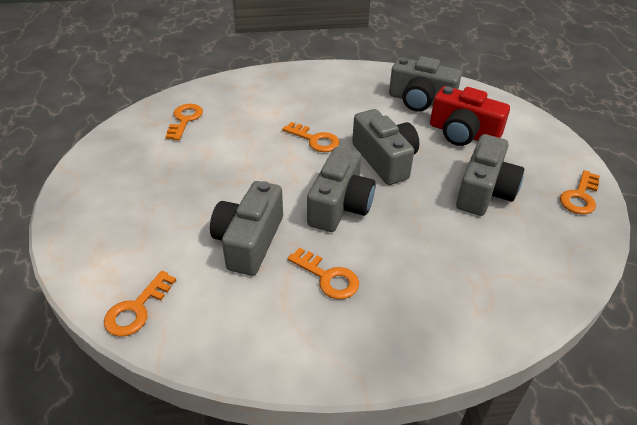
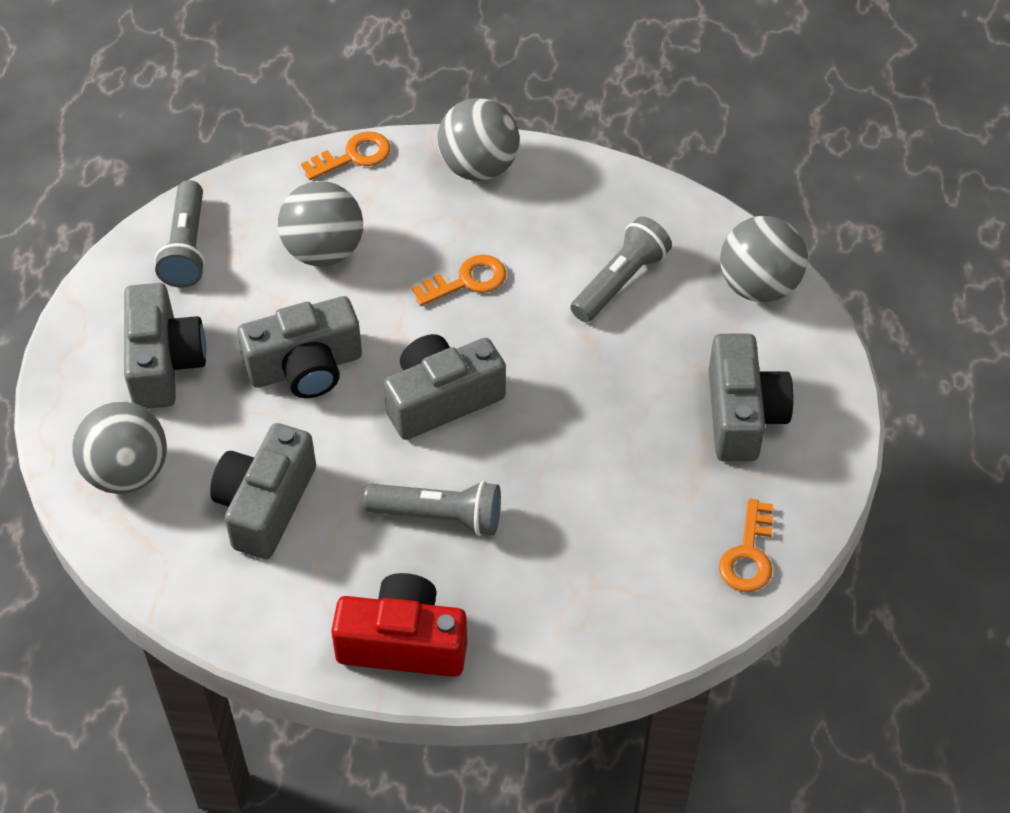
grey ball: 0 -> 4
grey flashlight: 0 -> 3
orange key: 5 -> 3

